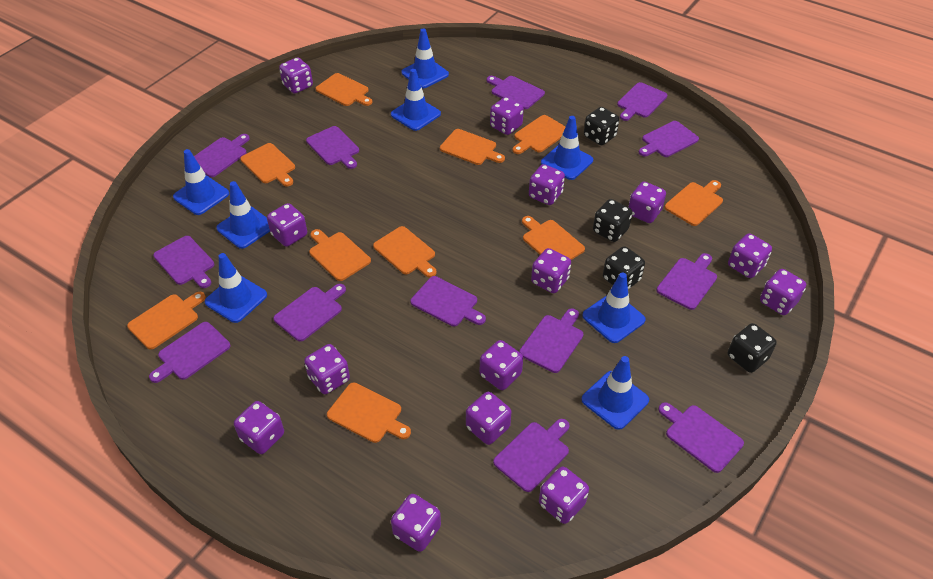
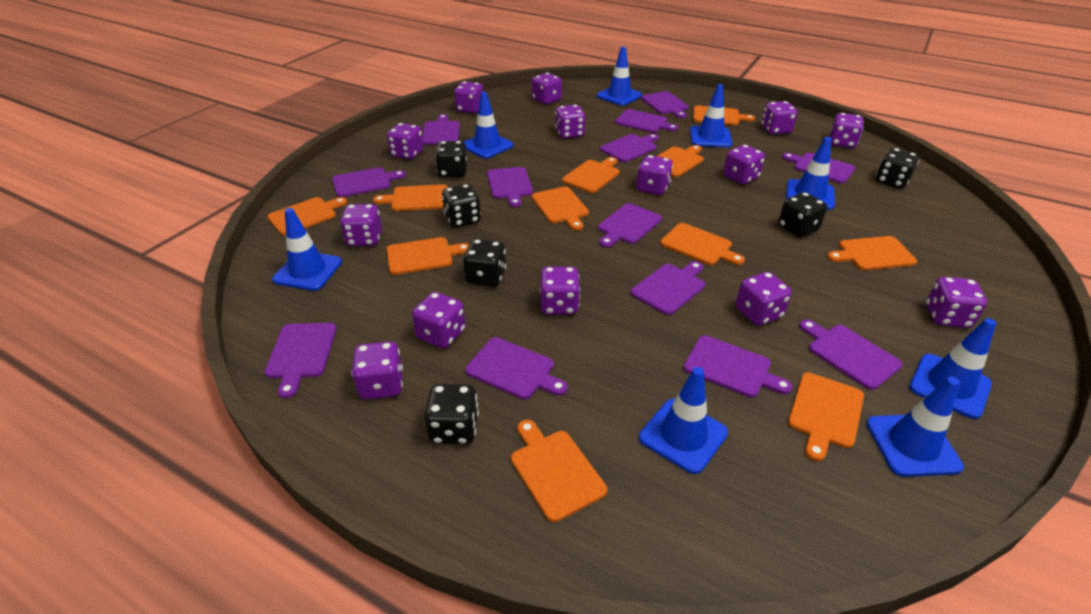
black dice: 4 -> 6
orange cutting board: 10 -> 11

